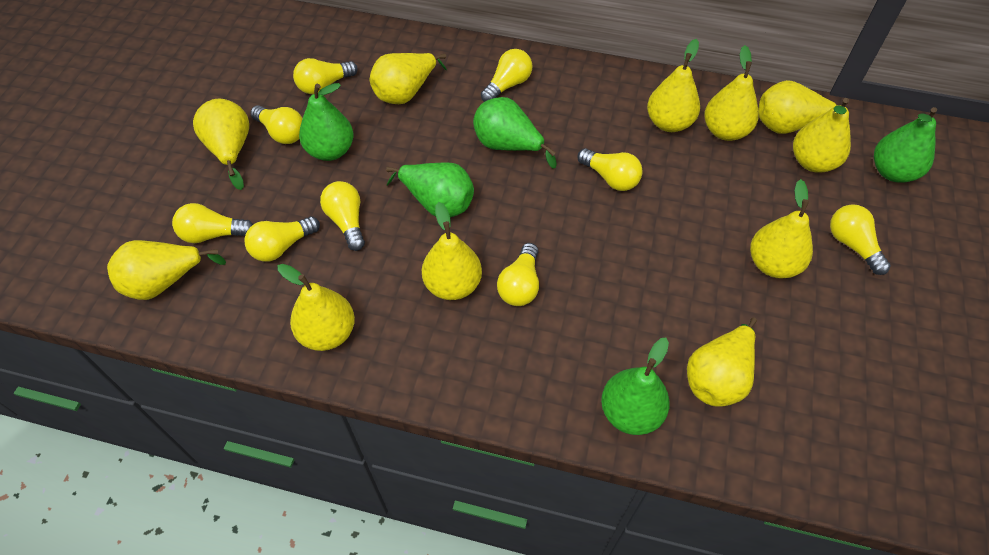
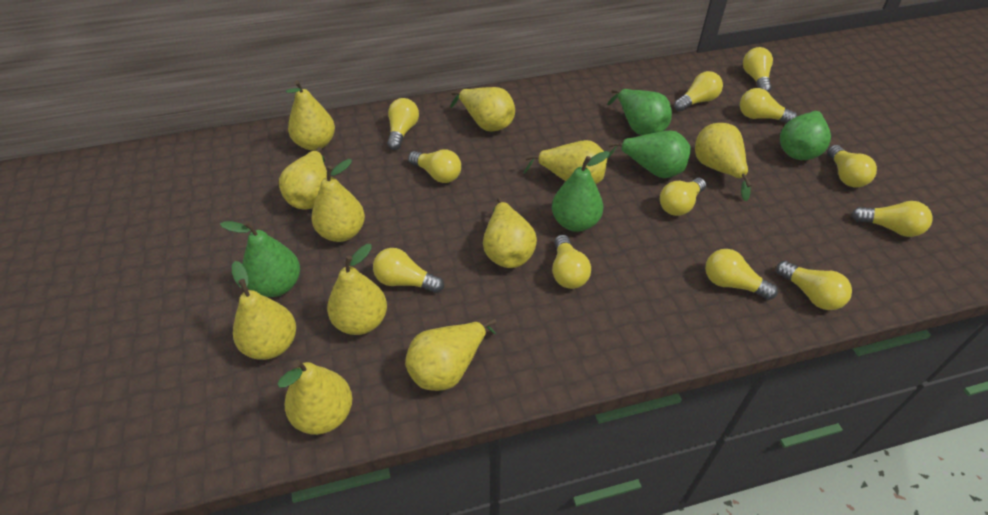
yellow light bulb: 9 -> 12

